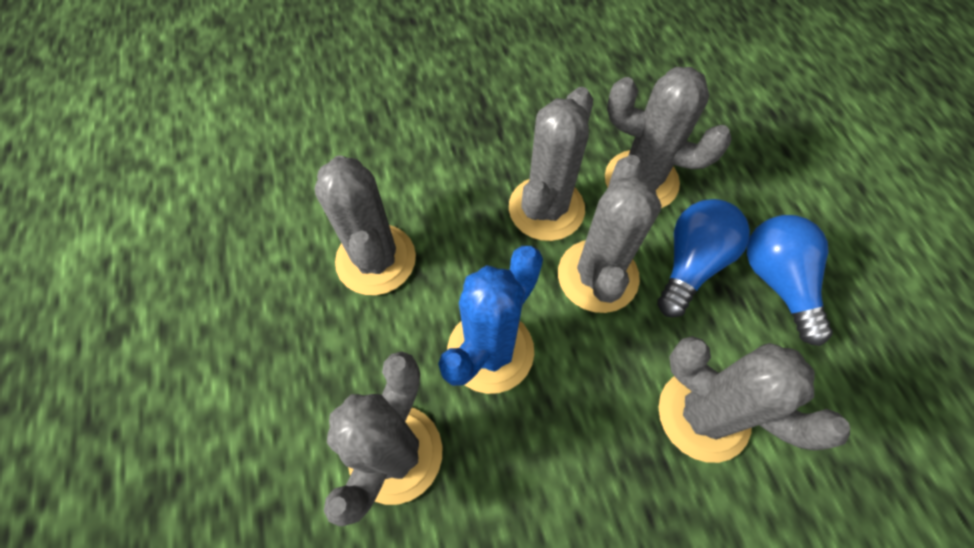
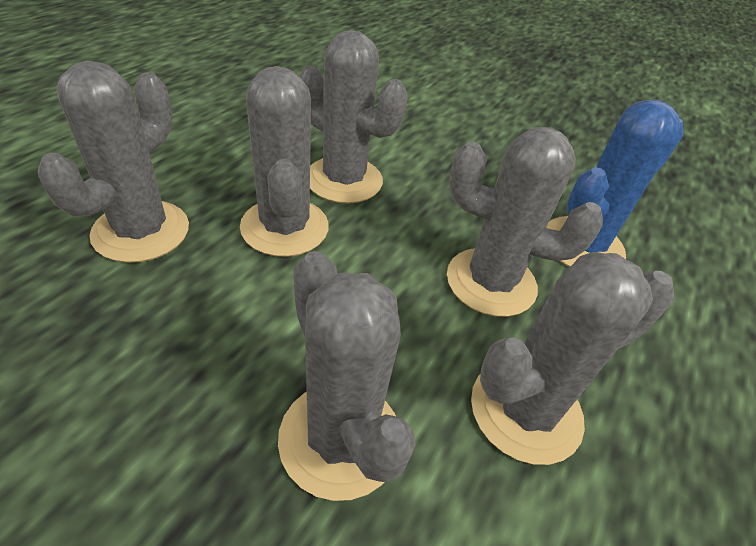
blue light bulb: 2 -> 0

